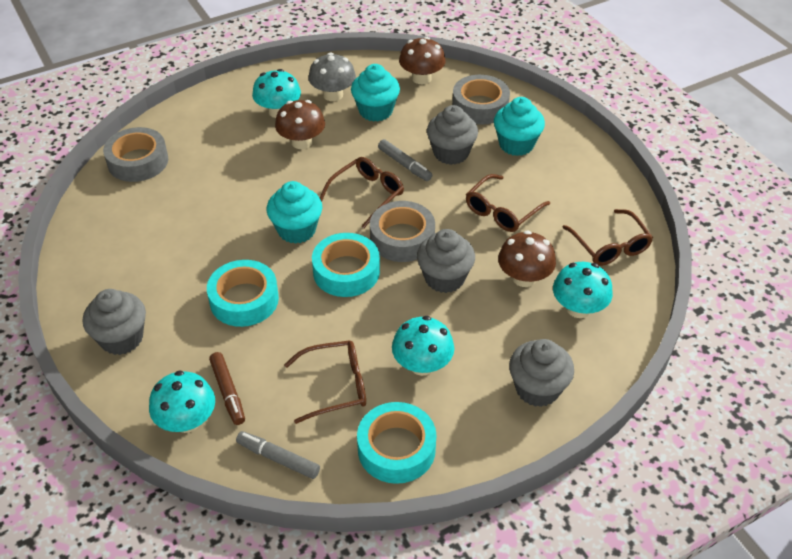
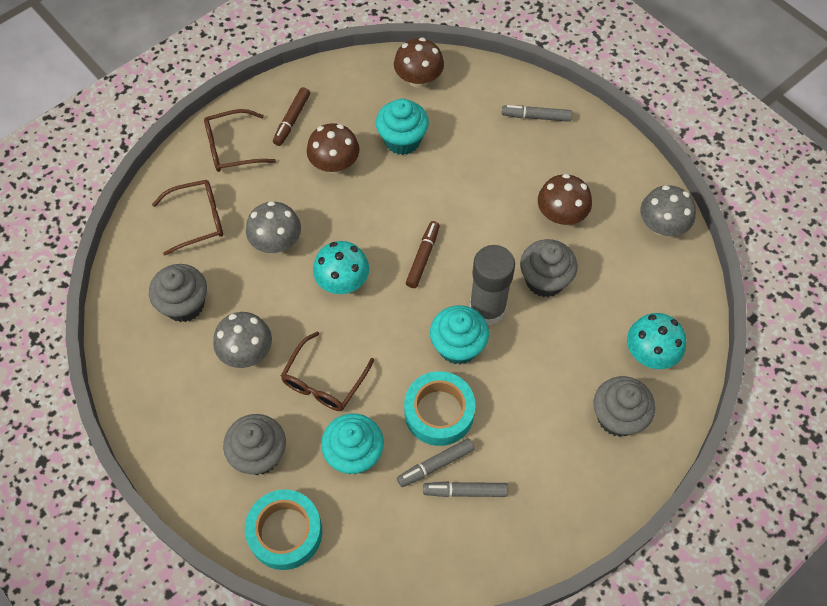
brown glasses: 4 -> 3
brown marker: 1 -> 2
grey glue stick: 0 -> 1
grey marker: 2 -> 3
grey mushroom: 1 -> 3
grey tape: 3 -> 0
turquoise mushroom: 4 -> 2
turquoise tape: 3 -> 2

